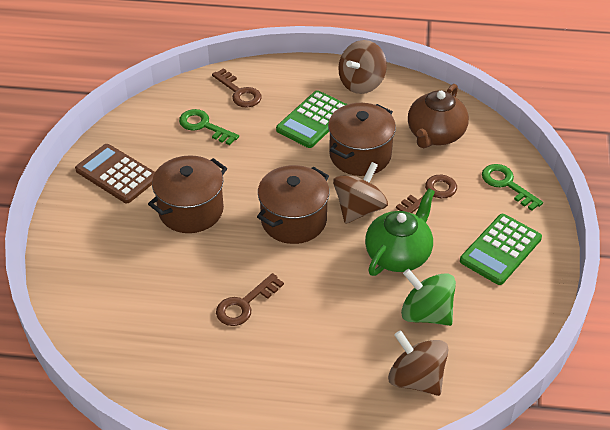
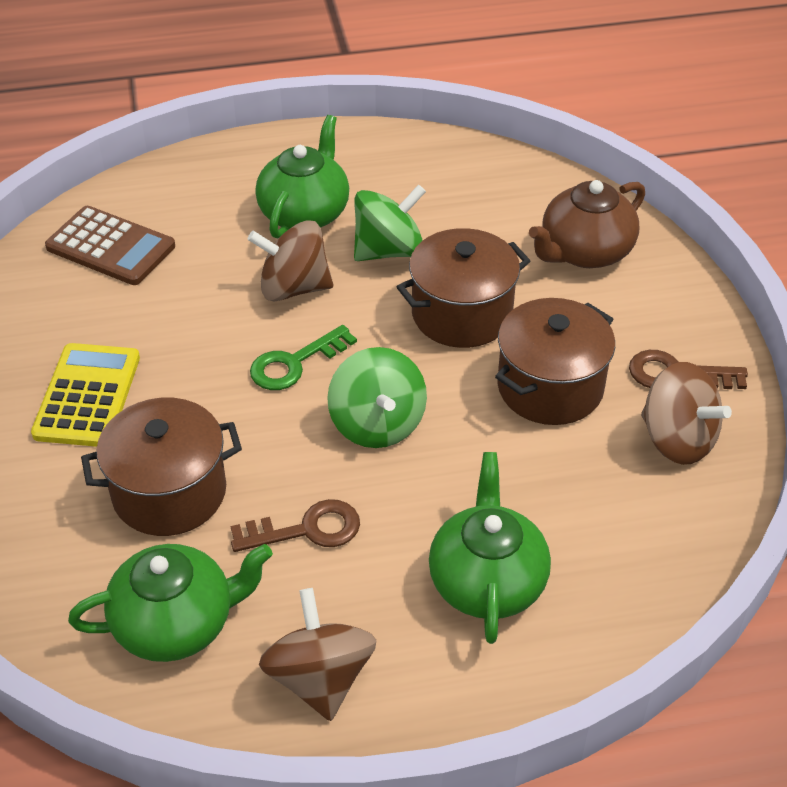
brown key: 3 -> 2
green calculator: 2 -> 0
green key: 2 -> 1
green spinning top: 1 -> 2
green teapot: 1 -> 3
yellow calculator: 0 -> 1

